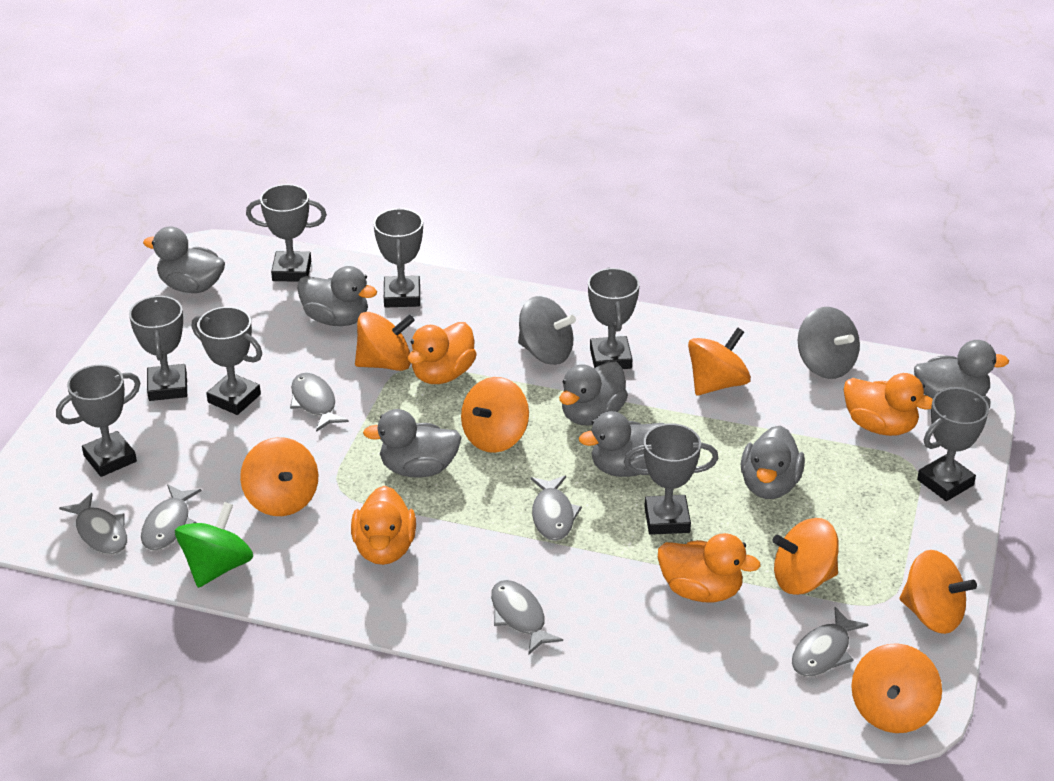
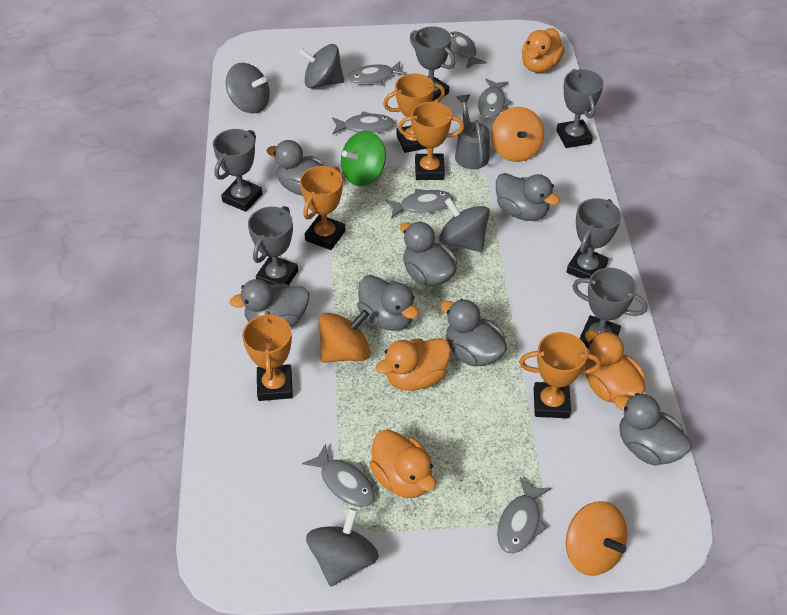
grey fish: 6 -> 7
grey spinning top: 2 -> 4
grey trophy: 8 -> 6
grey watering can: 0 -> 1
orange spinning top: 7 -> 3
orange trophy: 0 -> 5

